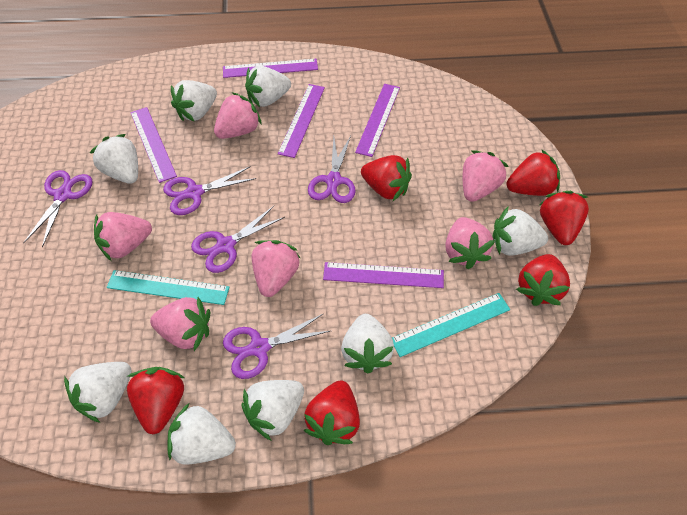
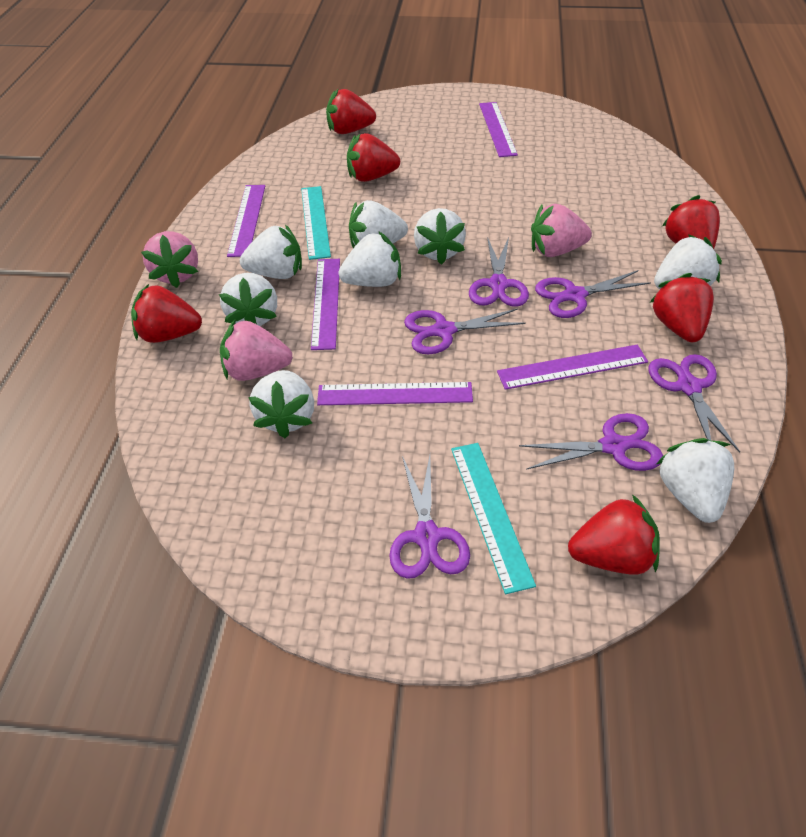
pink strawberry: 6 -> 3
purple scissors: 5 -> 6

